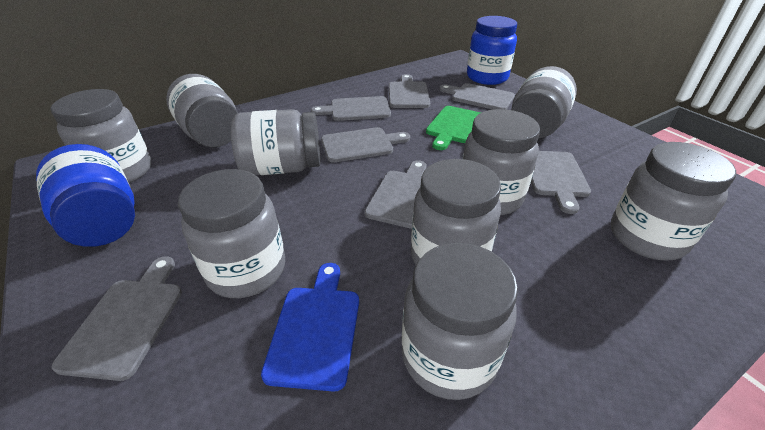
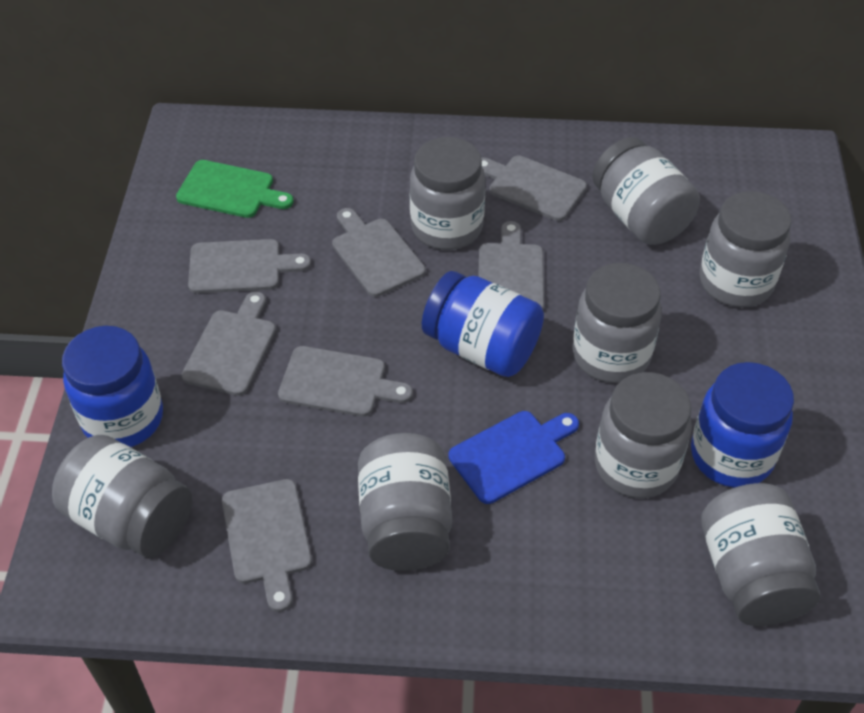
blue jar: 2 -> 3
grey jar: 9 -> 8

